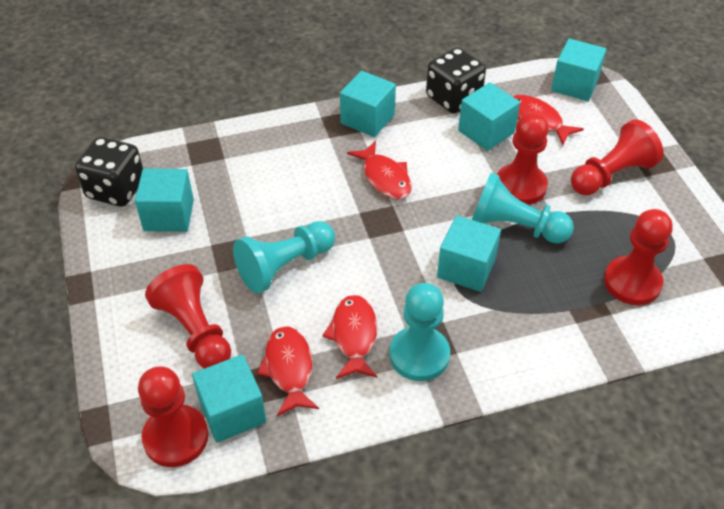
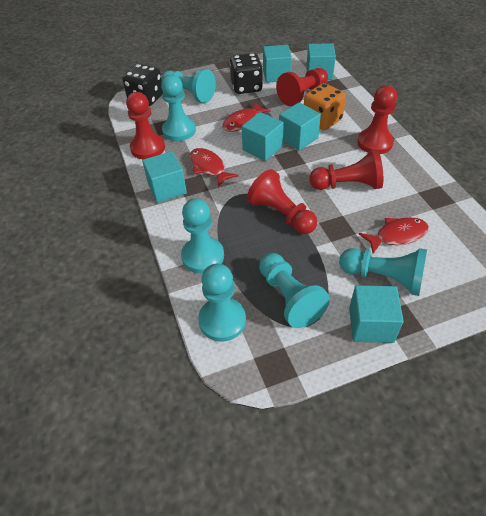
orange dice: 0 -> 1
red fish: 4 -> 3
turquoise pawn: 3 -> 6

